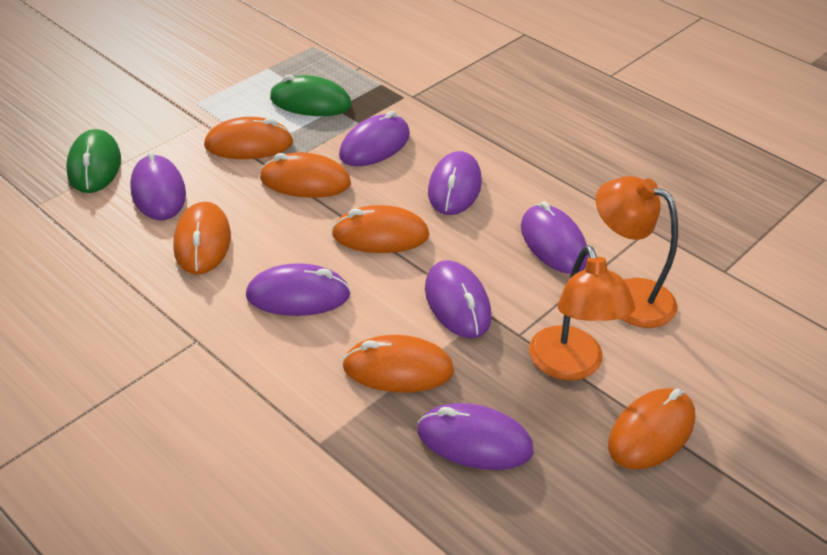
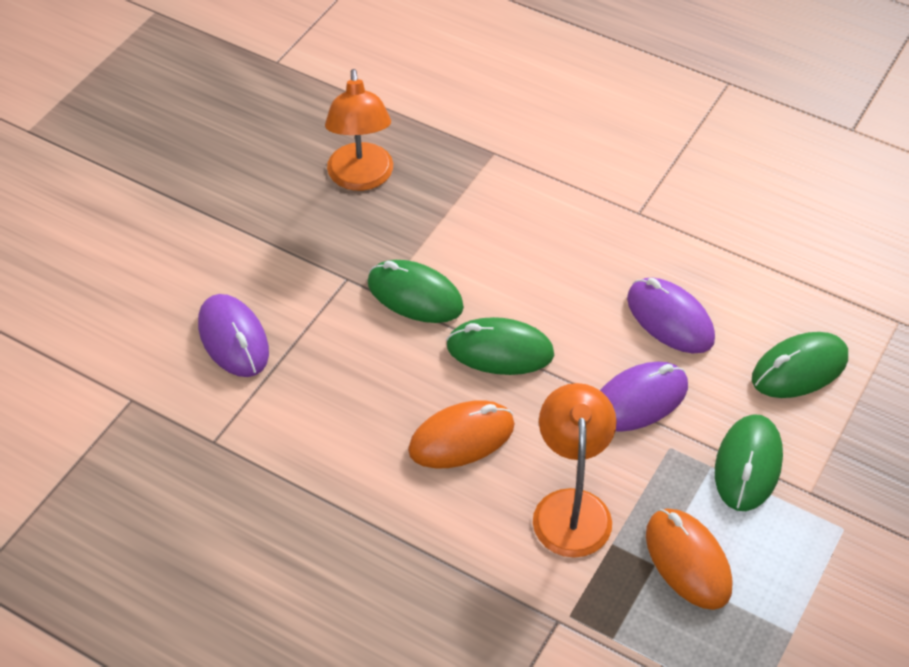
green mouse: 2 -> 4
orange mouse: 6 -> 2
purple mouse: 7 -> 3

